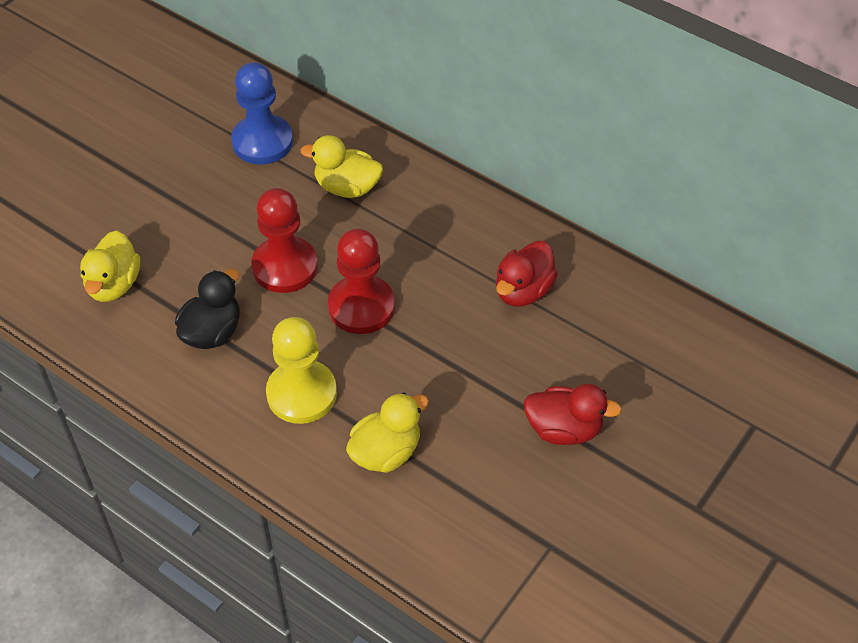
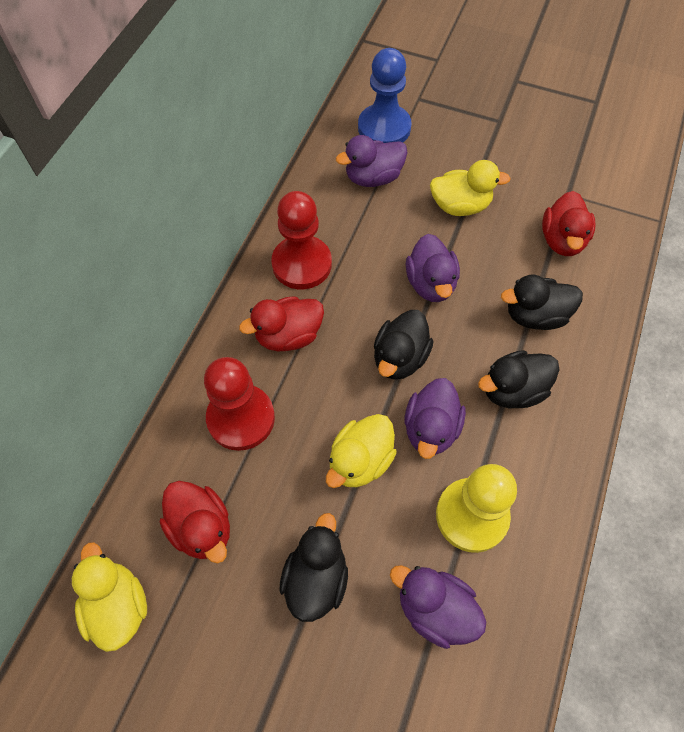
black duck: 1 -> 4
purple duck: 0 -> 4
red duck: 2 -> 3

